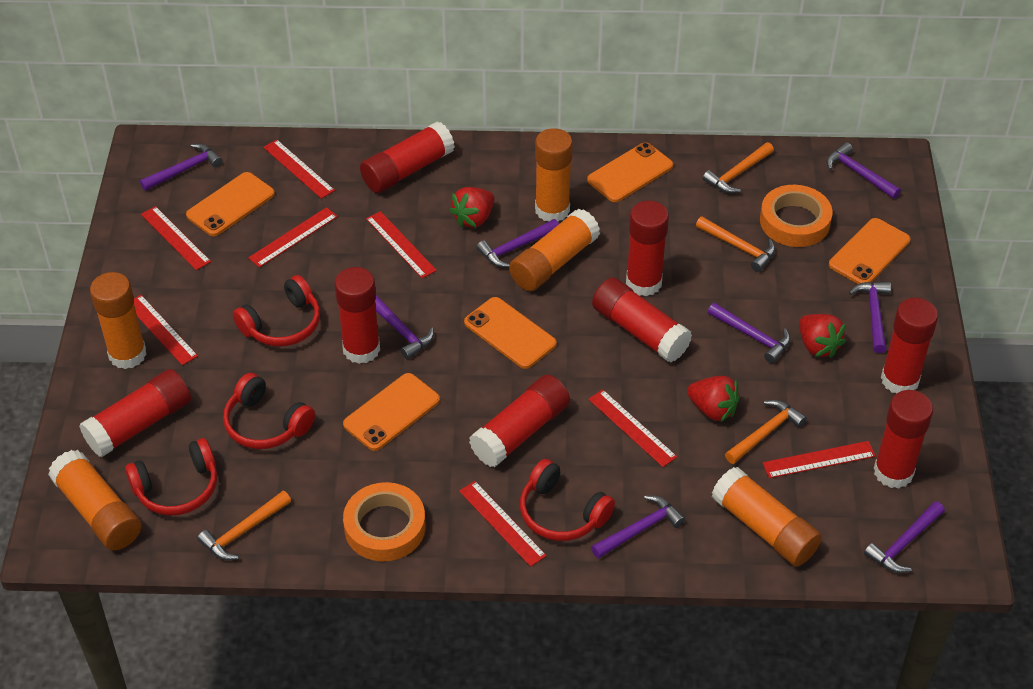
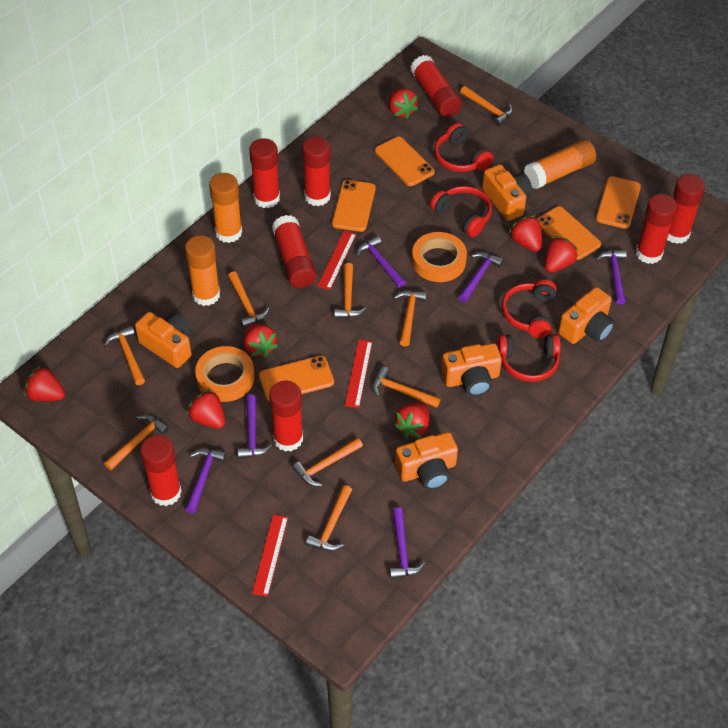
orange camera: 0 -> 5
orange glue stick: 5 -> 3
orange hammer: 4 -> 9
purple hammer: 8 -> 6
red ruler: 8 -> 3
red strawberry: 3 -> 7

